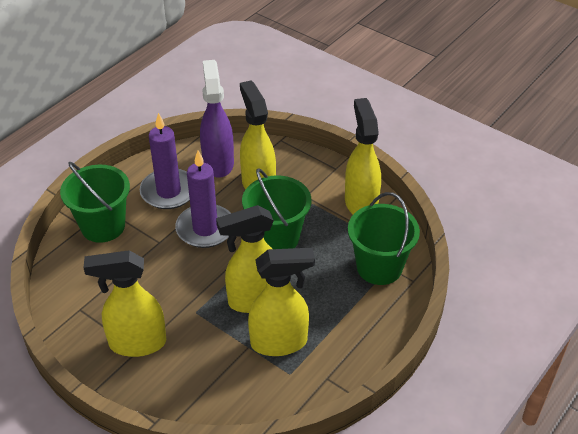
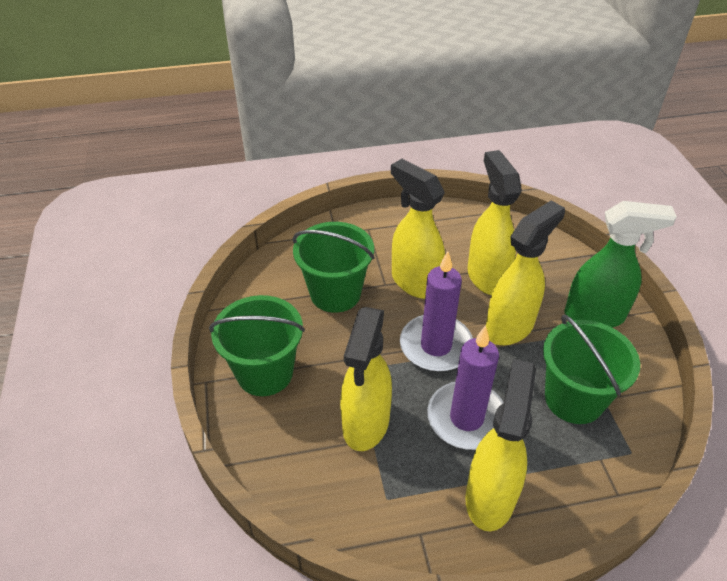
green spray bottle: 0 -> 1
purple spray bottle: 1 -> 0

